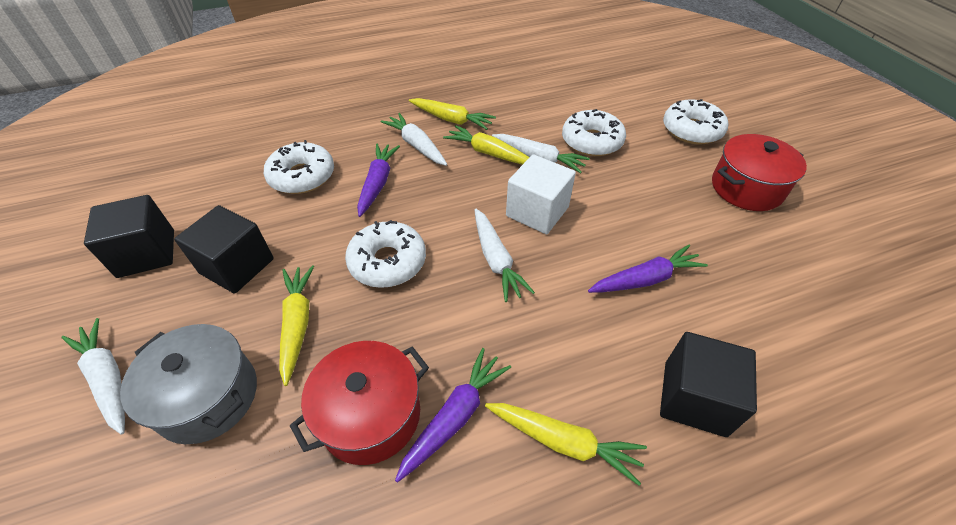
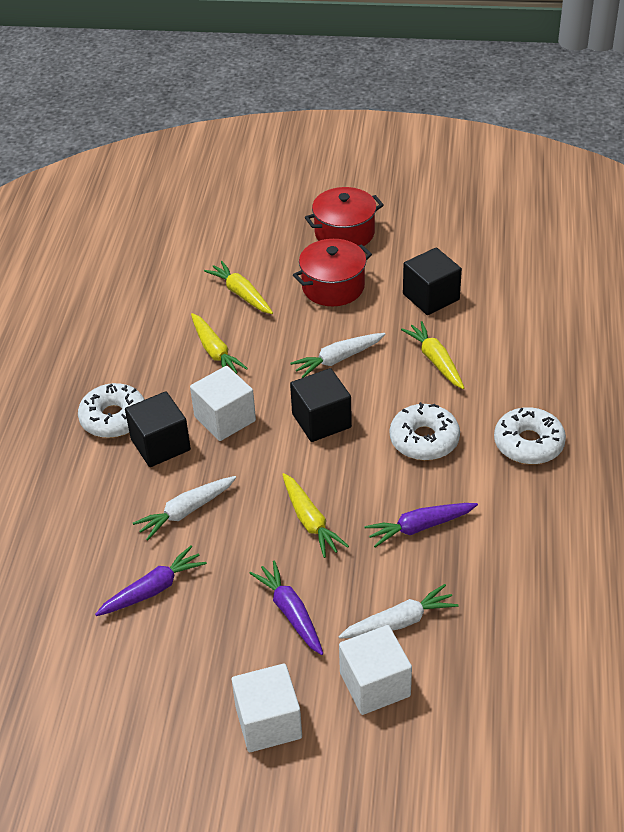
grey pot: 1 -> 0
white carrot: 4 -> 3
white cube: 1 -> 3
white donut: 4 -> 3

